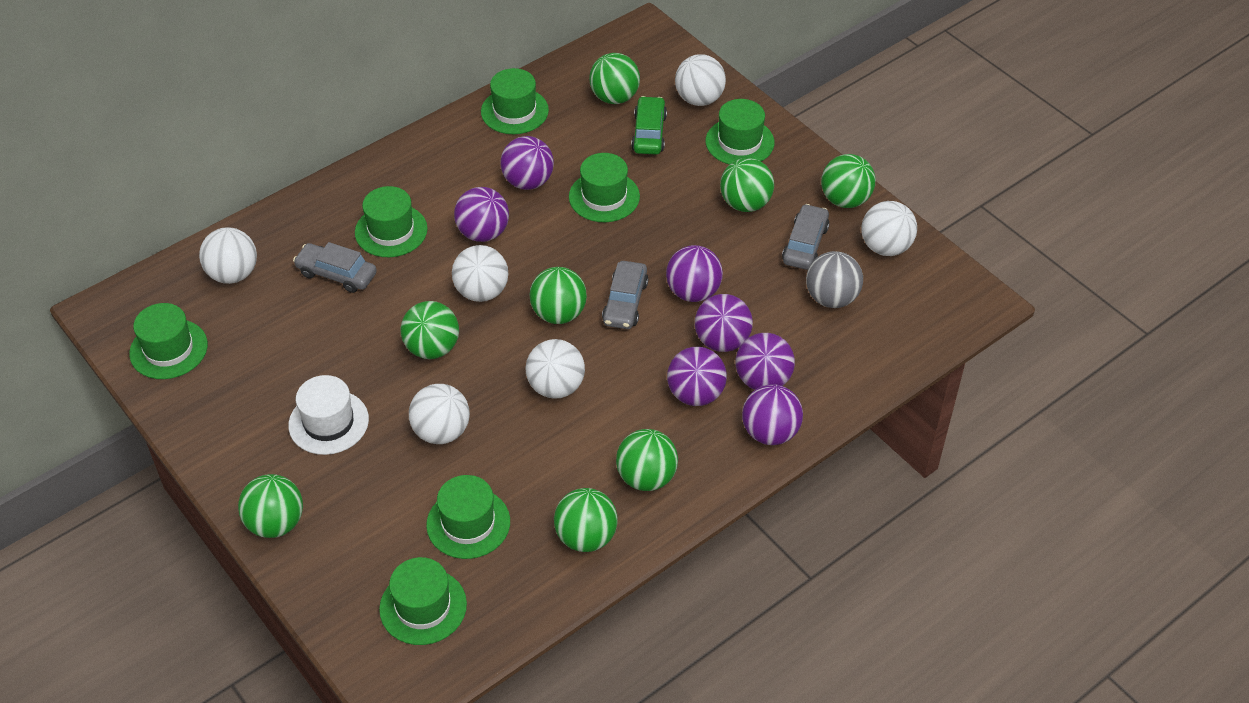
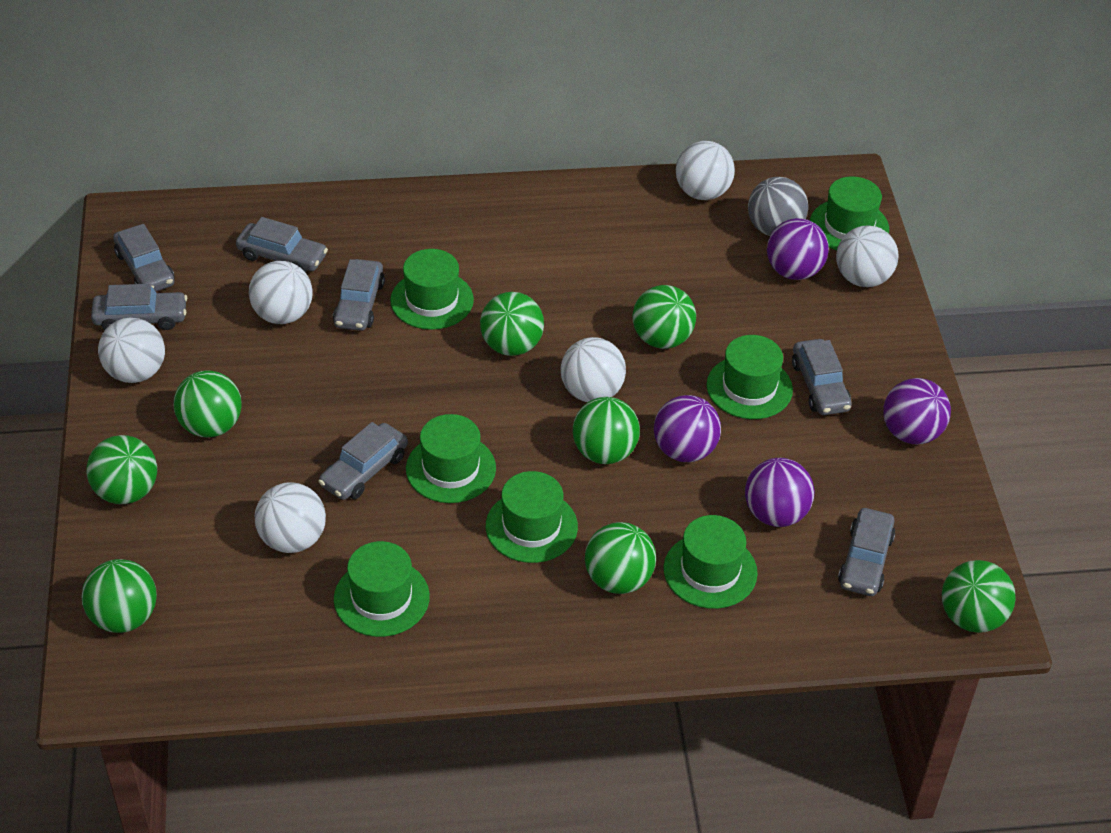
green car: 1 -> 0
grey car: 3 -> 7
purple ball: 7 -> 4
white hat: 1 -> 0

